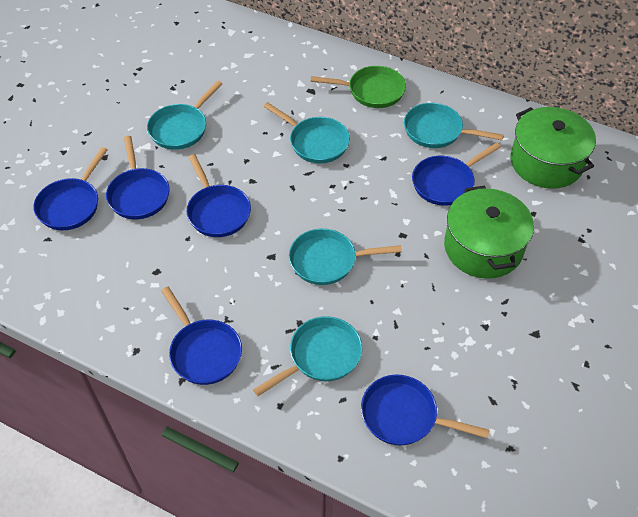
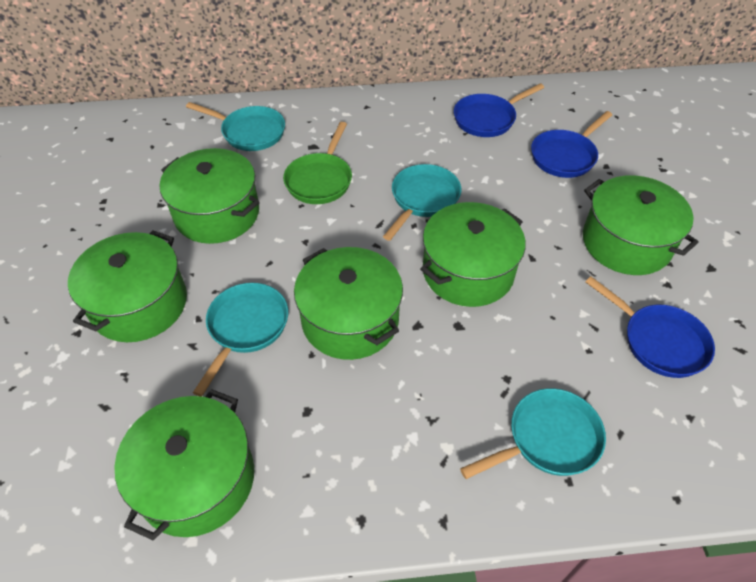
blue pan: 6 -> 3
green pot: 2 -> 6
turquoise pan: 5 -> 4

